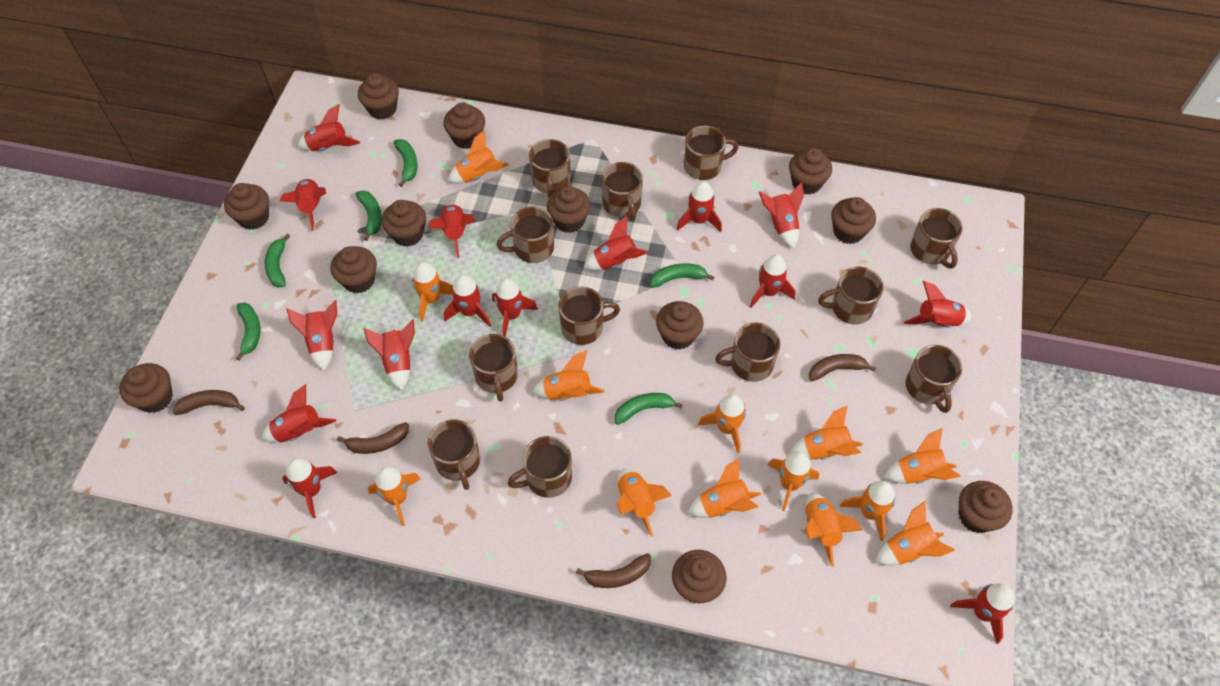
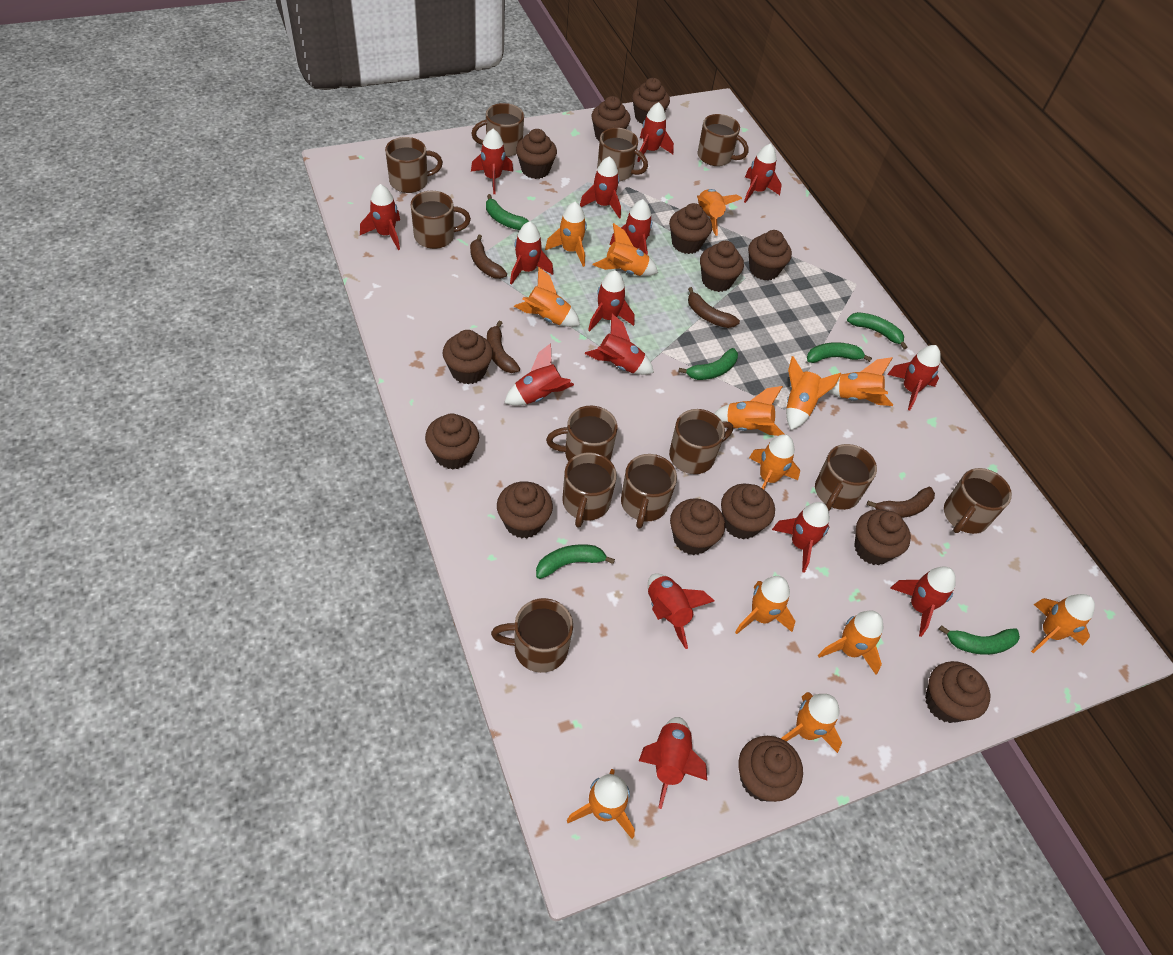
brown cupcake: 12 -> 14

